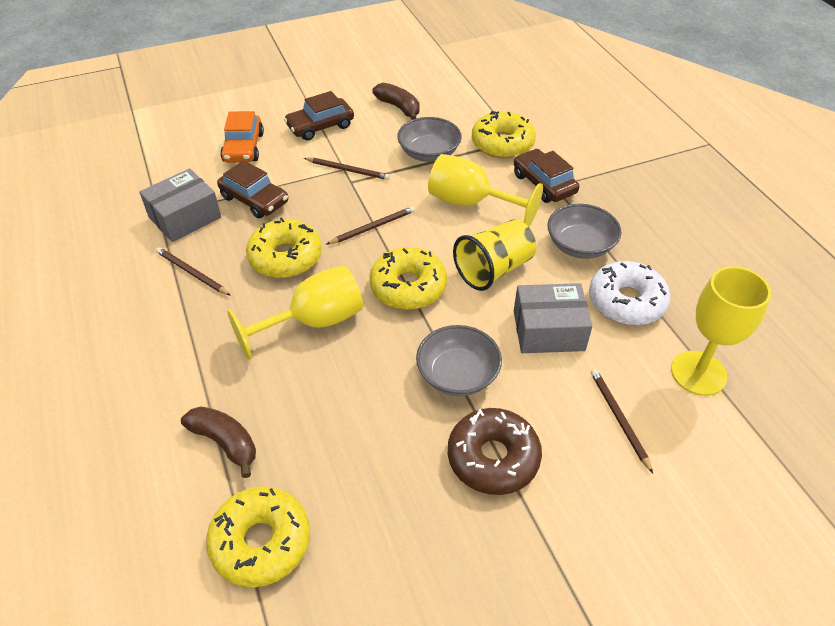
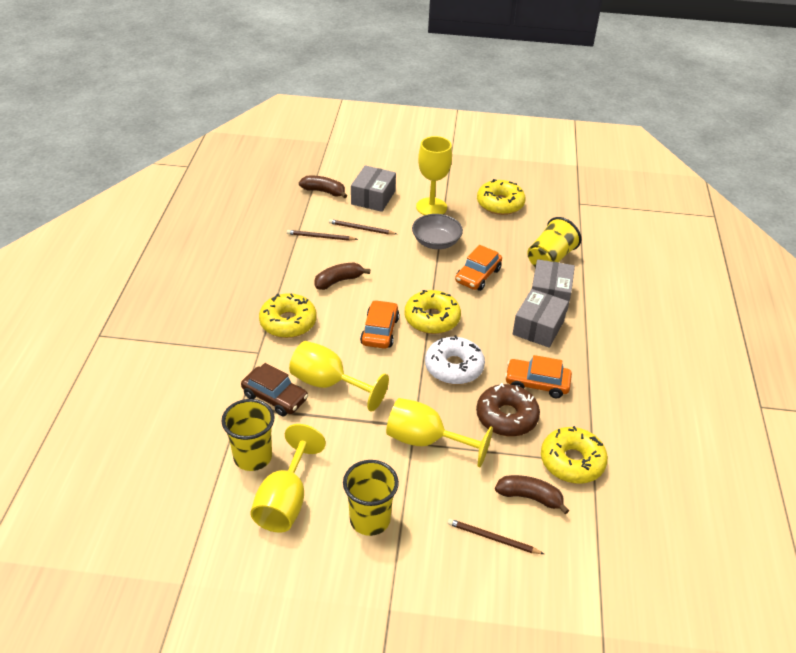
brown banana: 2 -> 3
brown car: 3 -> 1
brown pencil: 4 -> 3
grey bowl: 3 -> 1
grey box: 2 -> 3
orange car: 1 -> 3
yellow cup: 1 -> 3
yellow goblet: 3 -> 4

